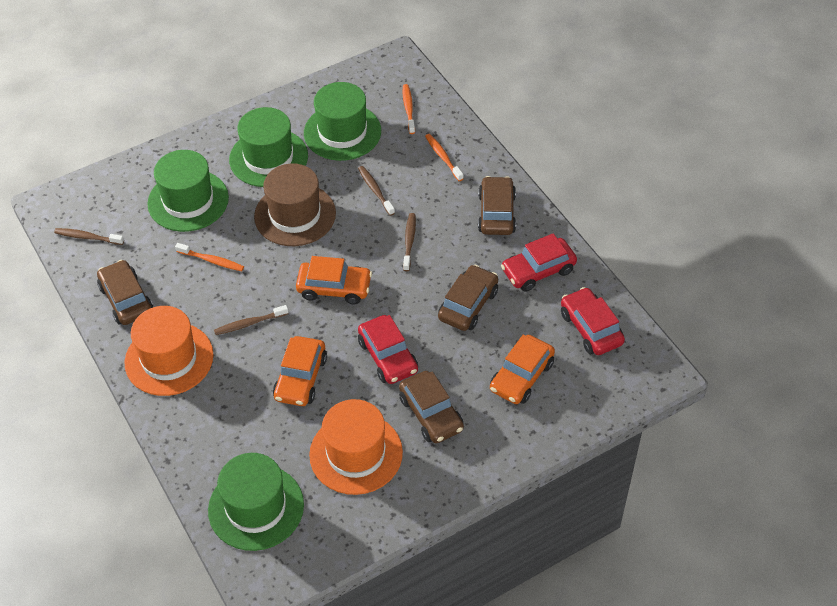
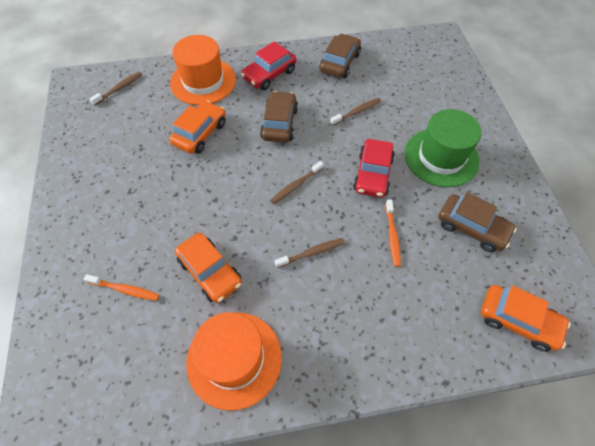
brown car: 4 -> 3
brown hat: 1 -> 0
green hat: 4 -> 1
orange toothbrush: 3 -> 2
red car: 3 -> 2

